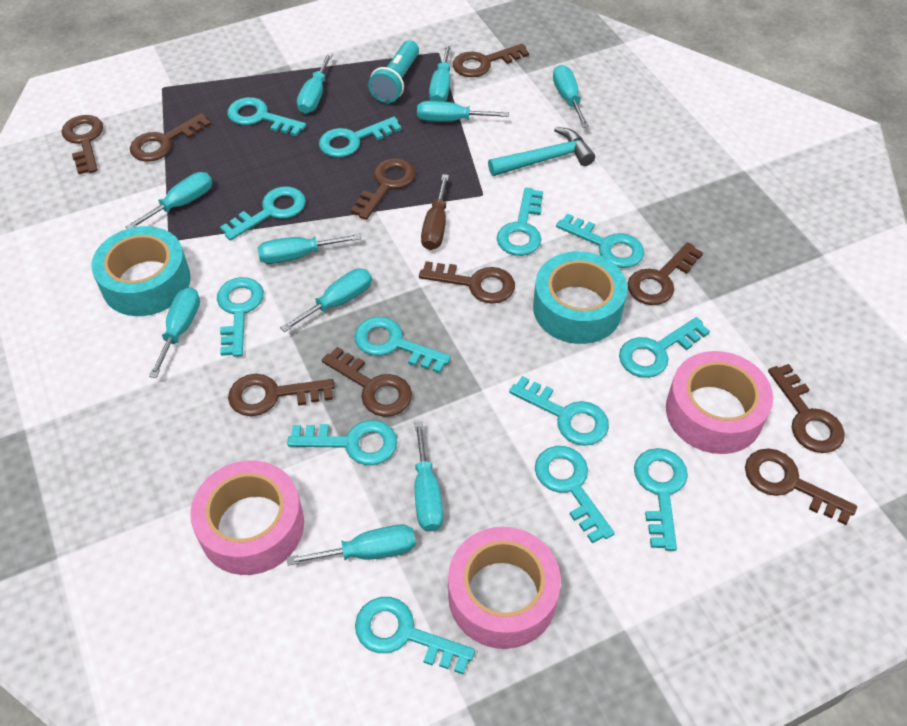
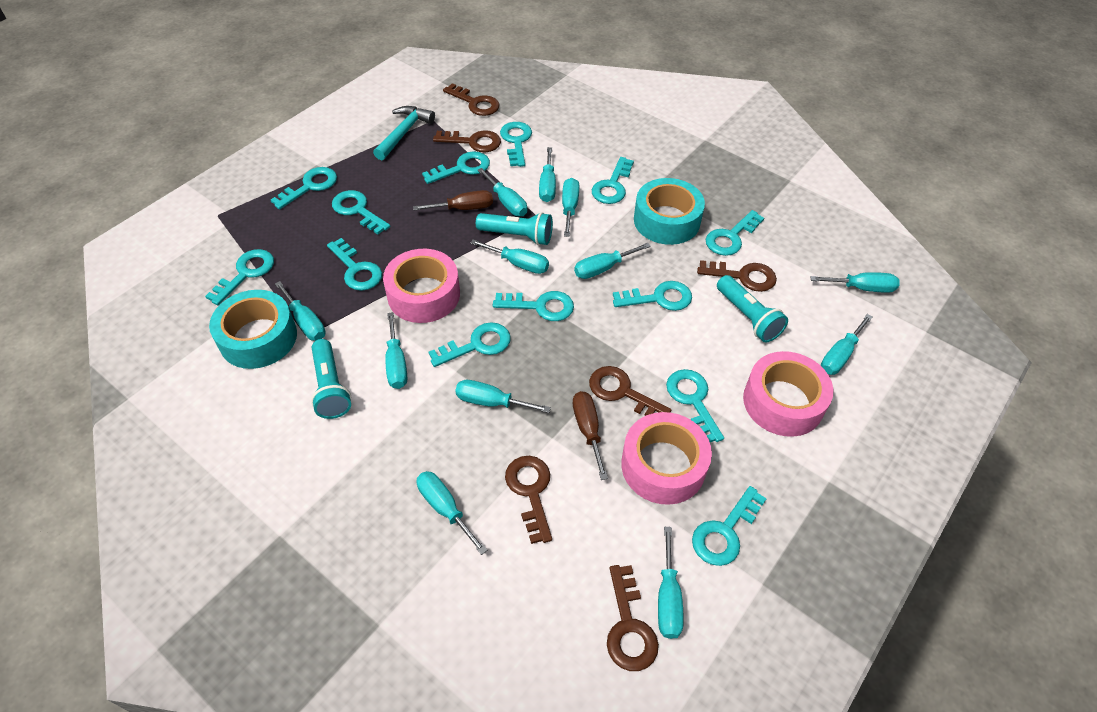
brown key: 10 -> 6
brown screwdriver: 1 -> 2
turquoise flashlight: 1 -> 3
turquoise screwdriver: 10 -> 12

